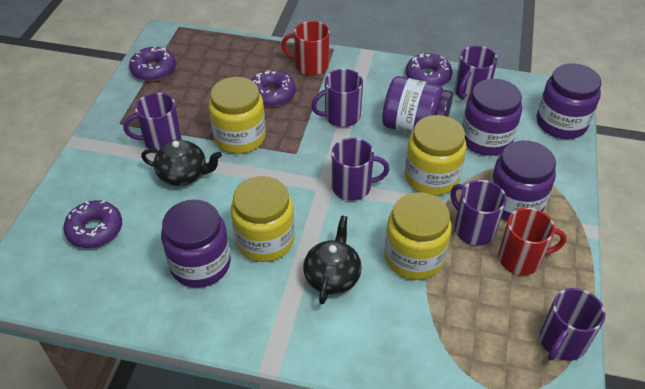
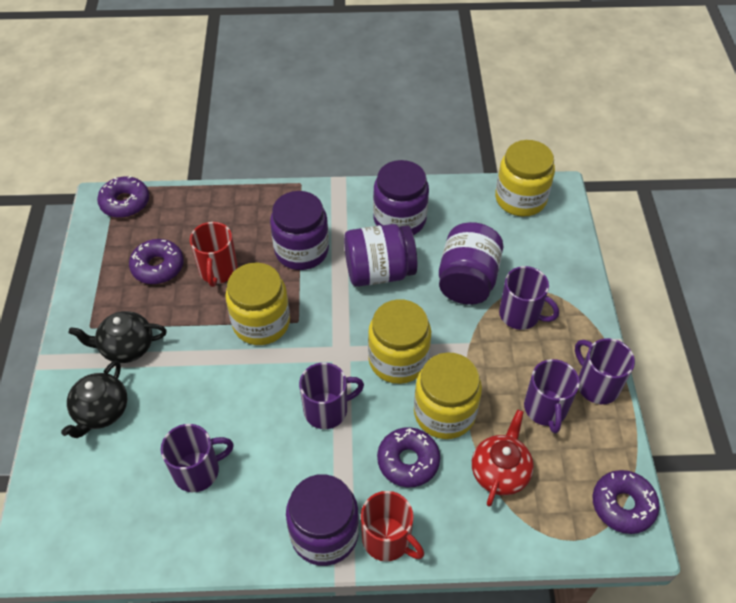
purple mug: 6 -> 5
red teapot: 0 -> 1

